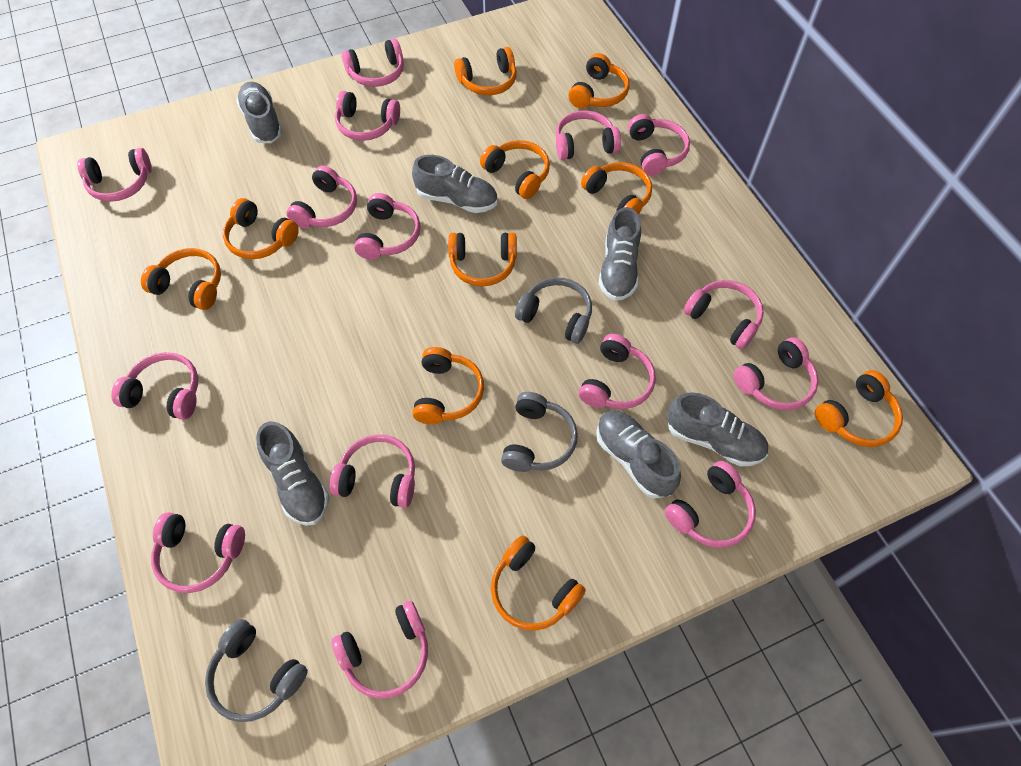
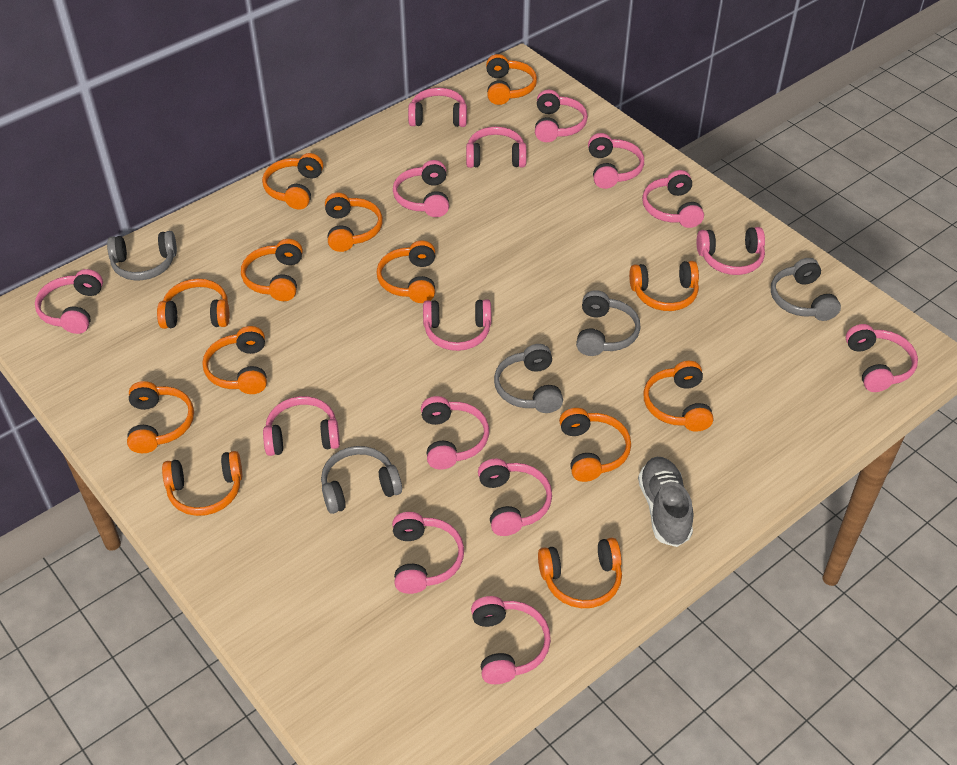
grey headphones: 3 -> 5
grey shoe: 6 -> 1
orange headphones: 10 -> 13

